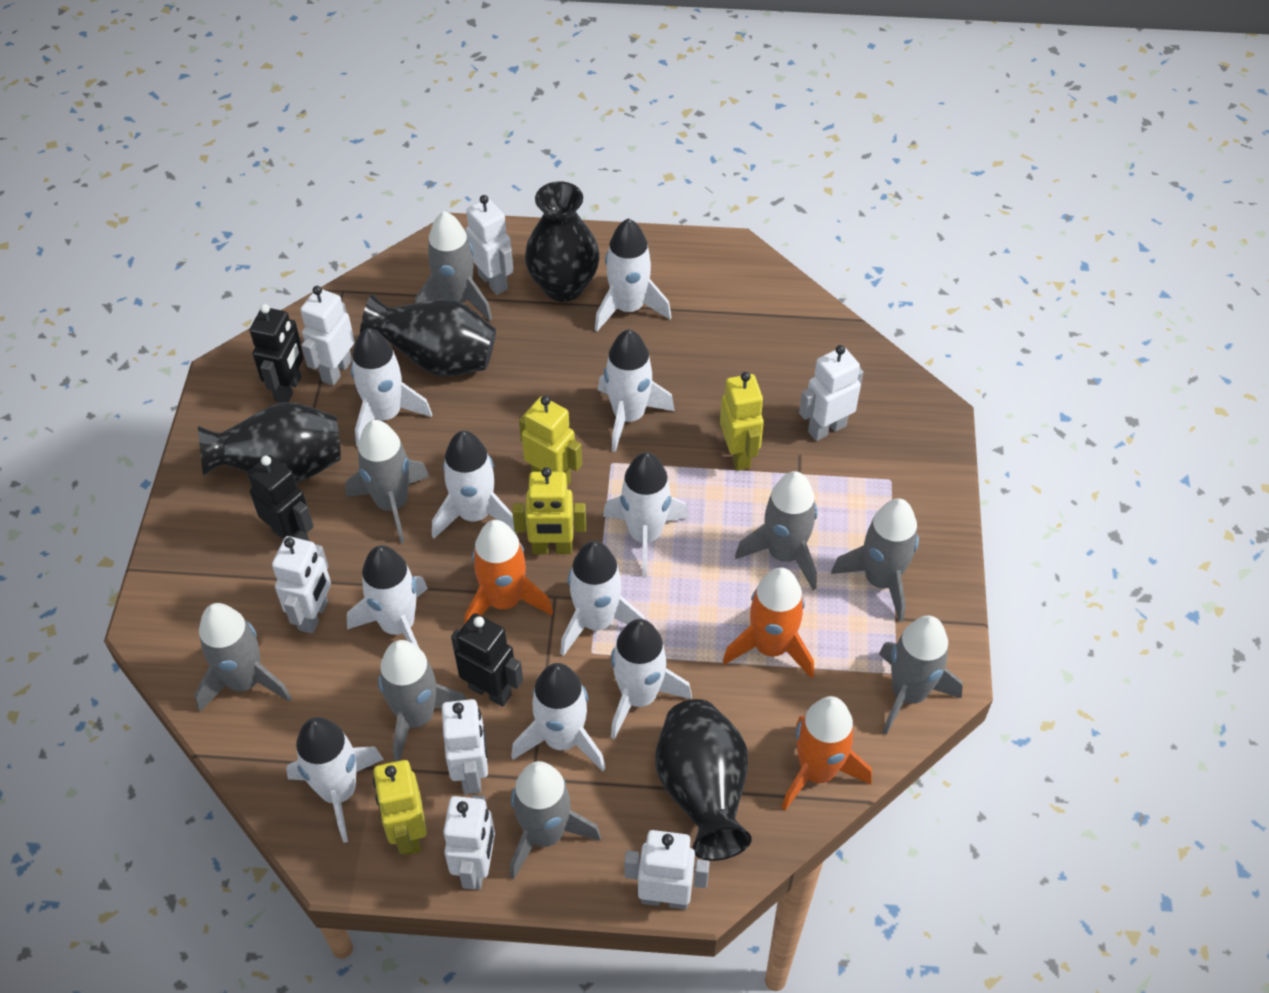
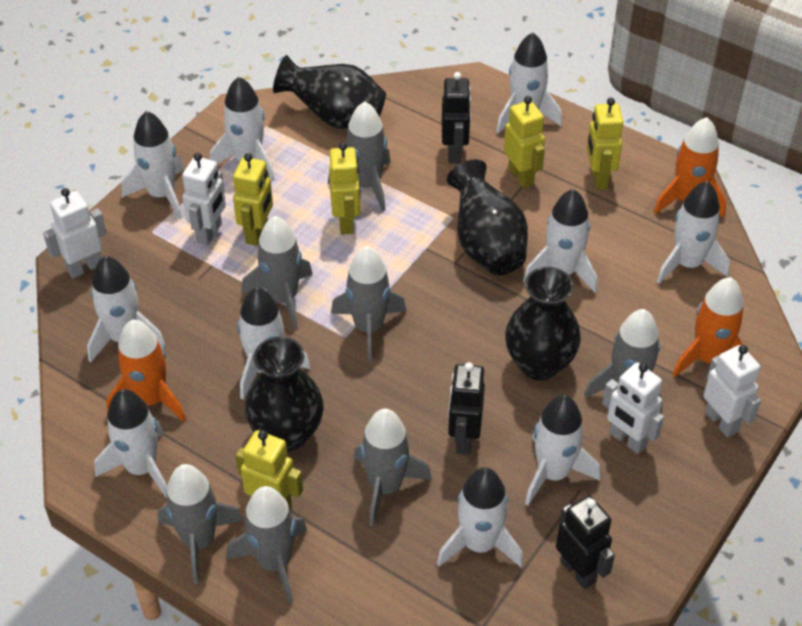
grey rocket: 8 -> 7
white robot: 7 -> 4
yellow robot: 4 -> 5

